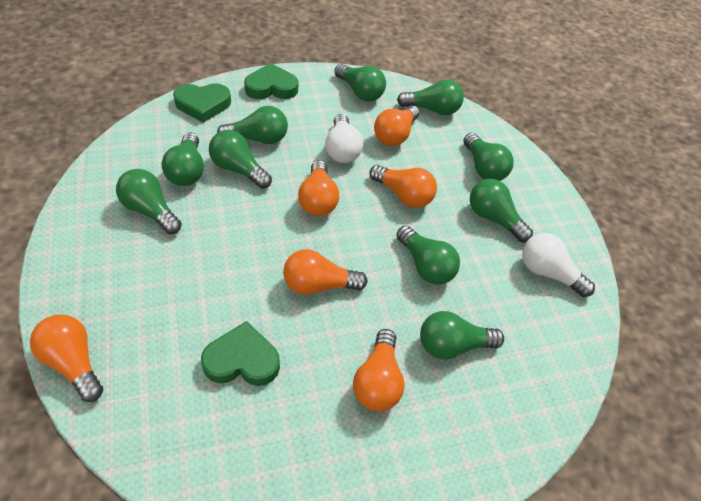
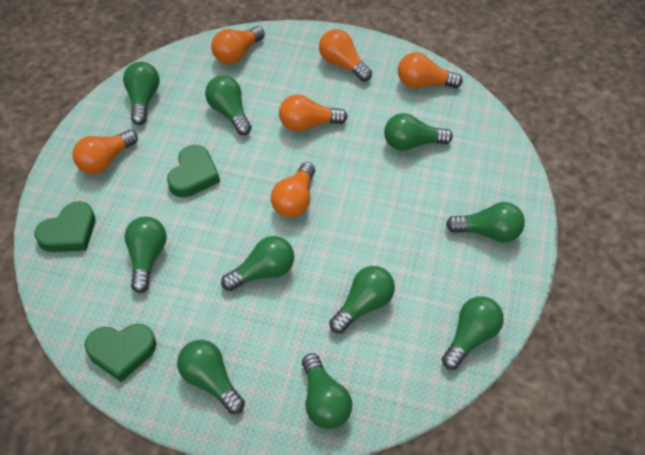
white light bulb: 2 -> 0

